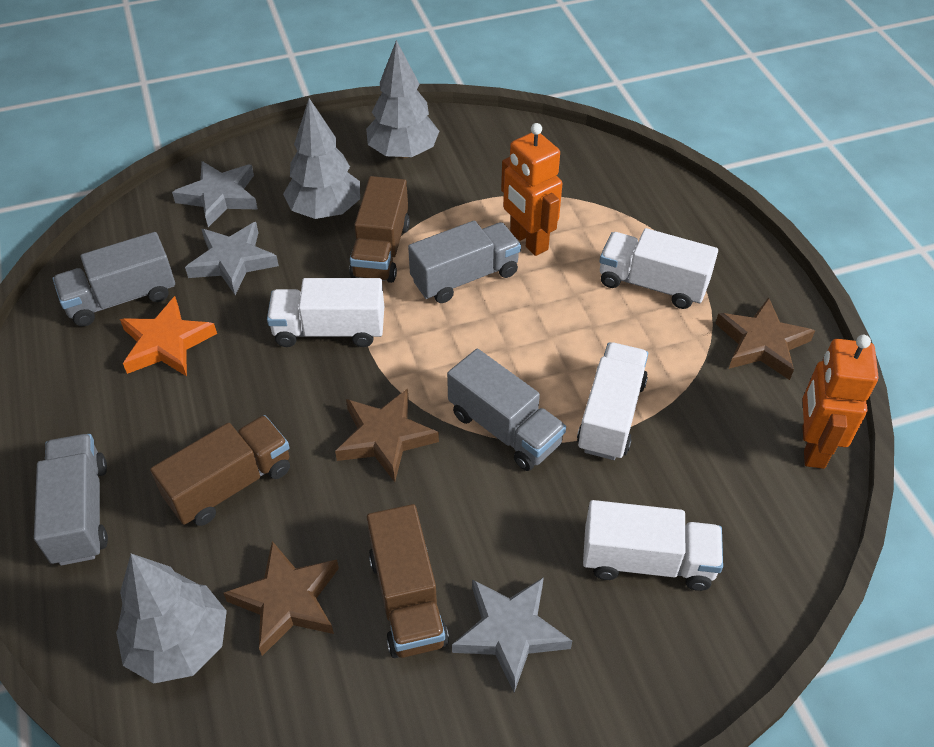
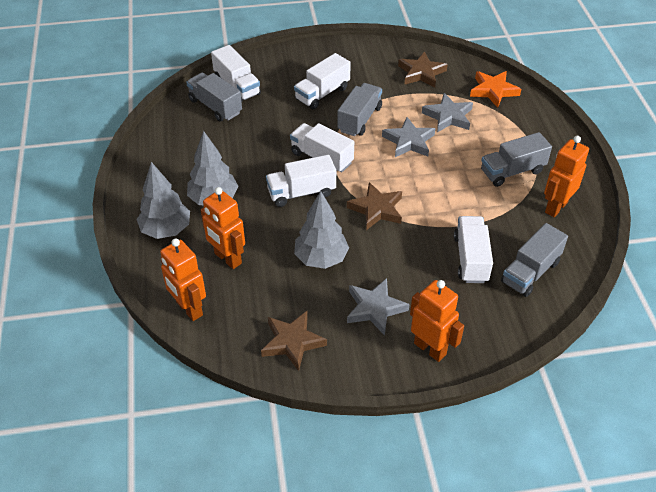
brown truck: 3 -> 0
orange robot: 2 -> 4
white truck: 4 -> 5

